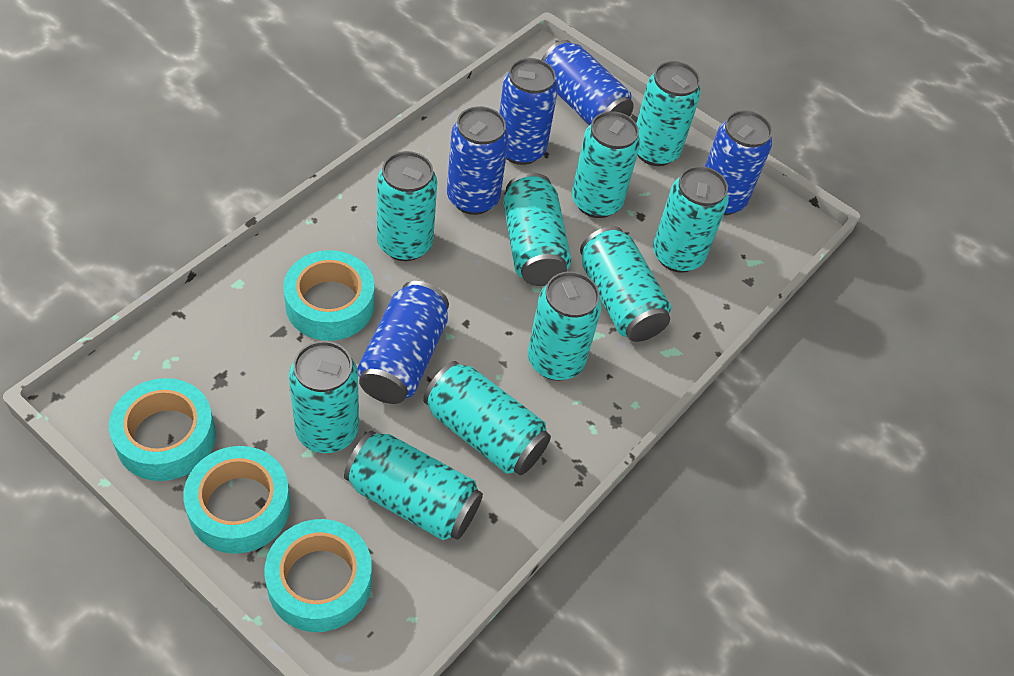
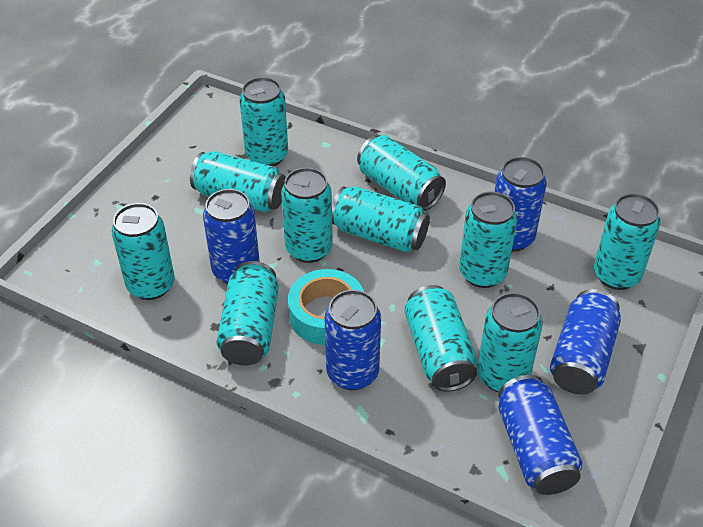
turquoise can: 10 -> 11
turquoise tape: 4 -> 1

